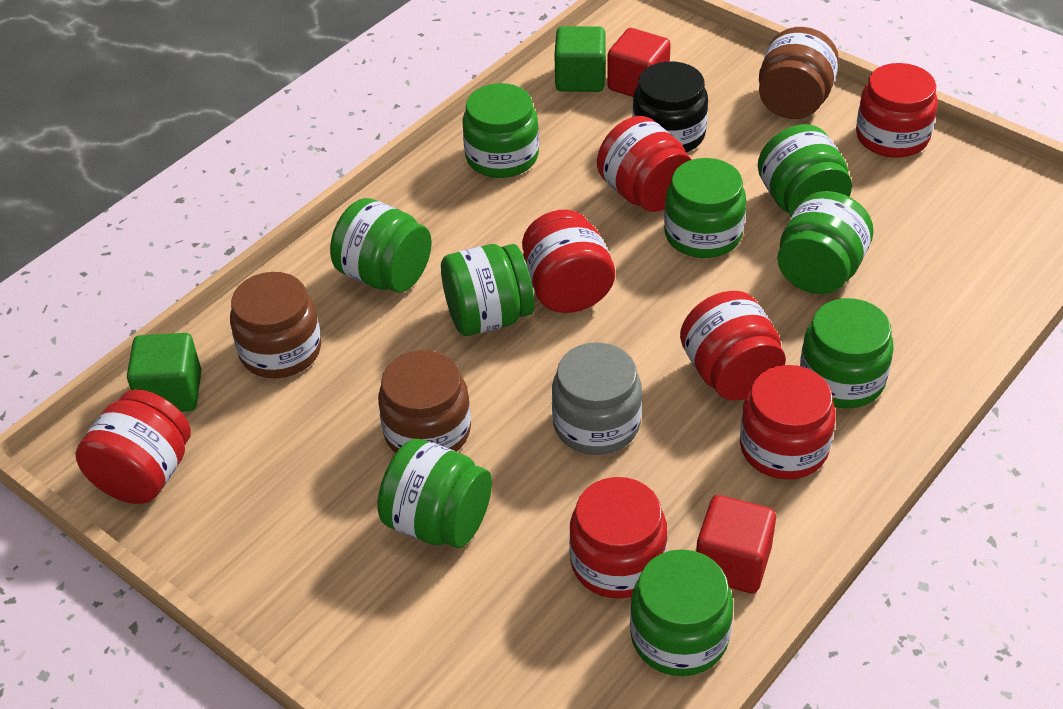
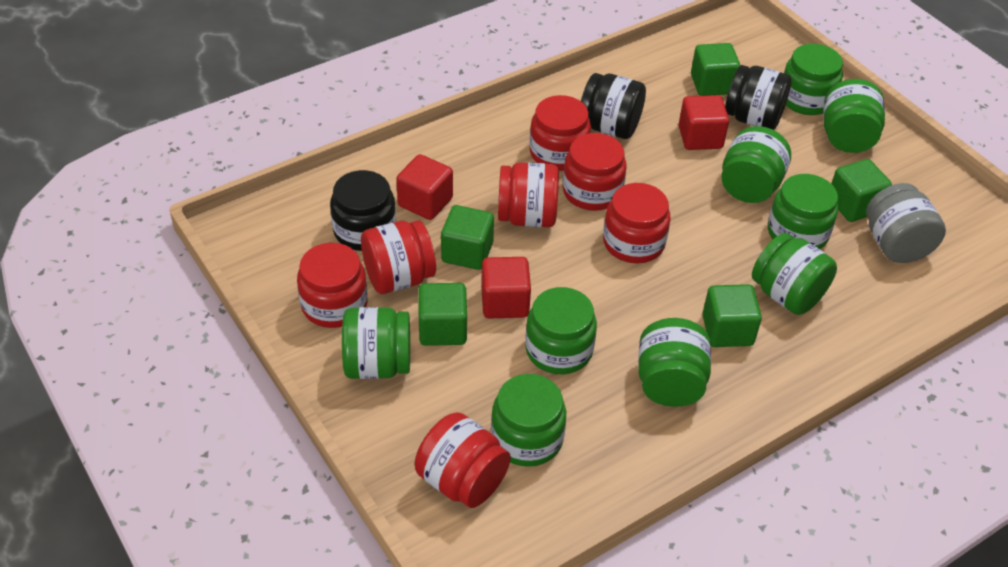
black jar: 1 -> 3
brown jar: 3 -> 0
green cube: 2 -> 5
red cube: 2 -> 3

